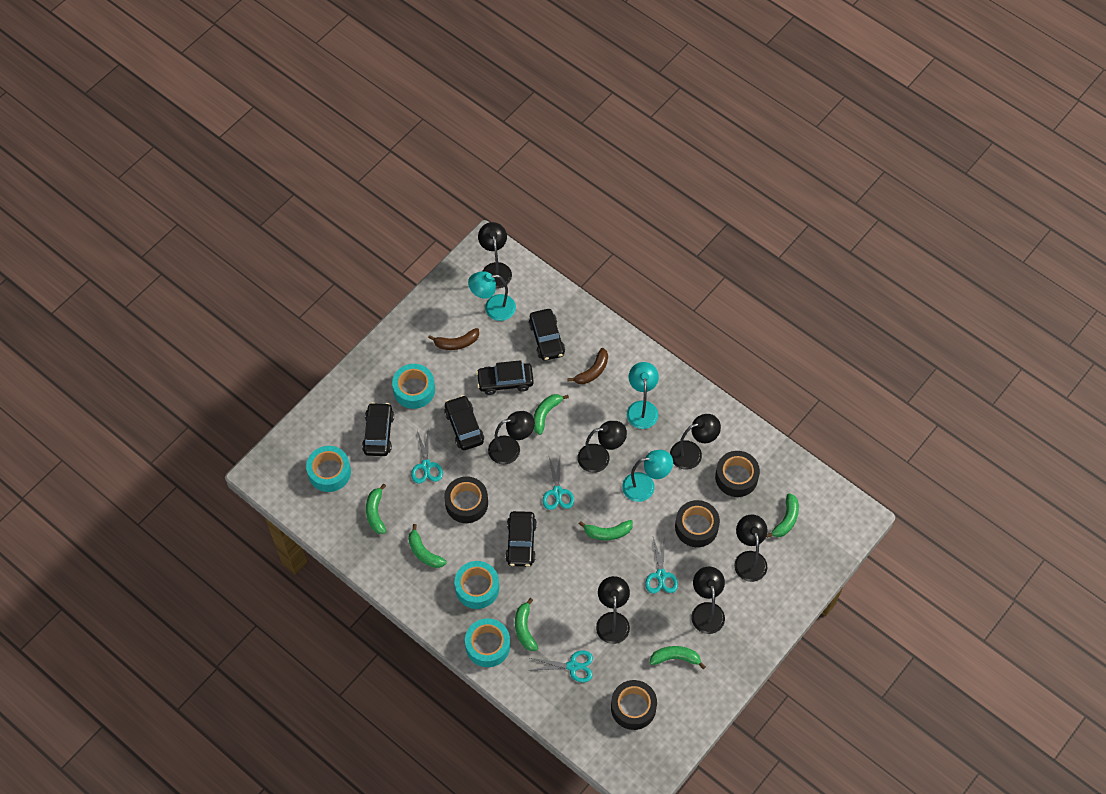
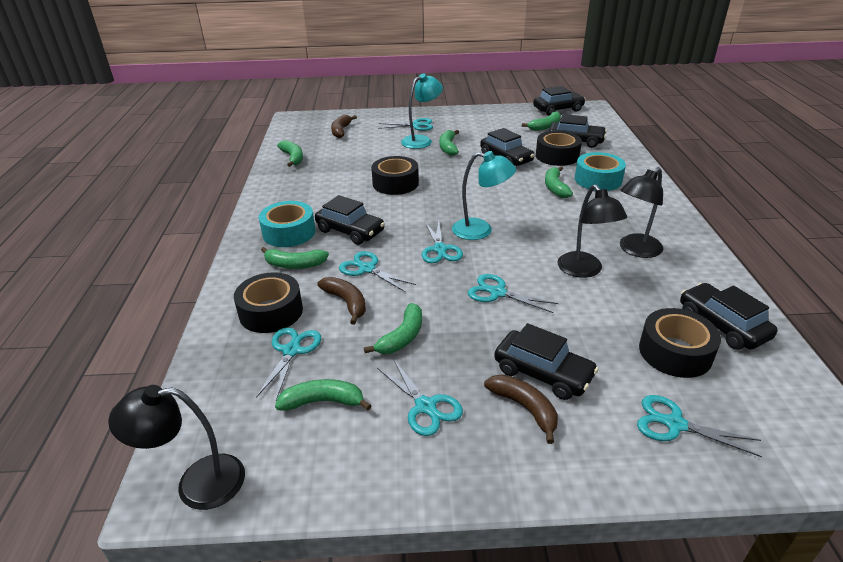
black car: 5 -> 6
black lamp: 7 -> 3
brown banana: 2 -> 3
turquoise lamp: 3 -> 2
turquoise scissors: 4 -> 7
turquoise tape: 4 -> 2

